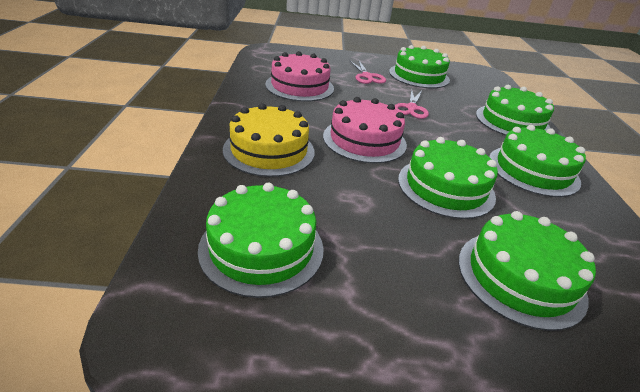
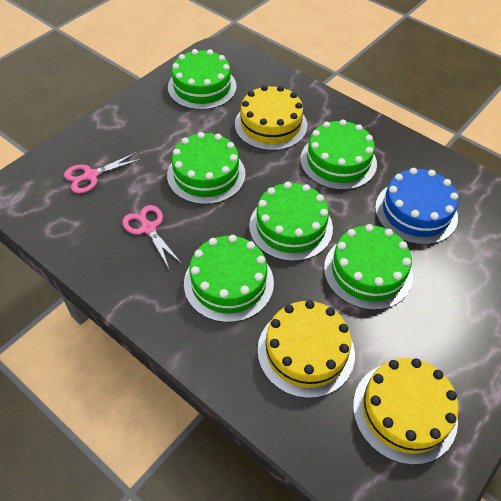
blue cake: 0 -> 1
pink cake: 2 -> 0
yellow cake: 1 -> 3

